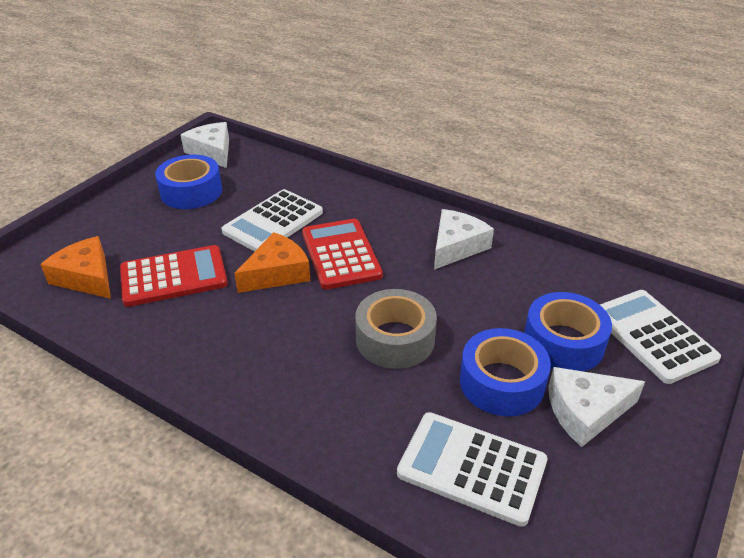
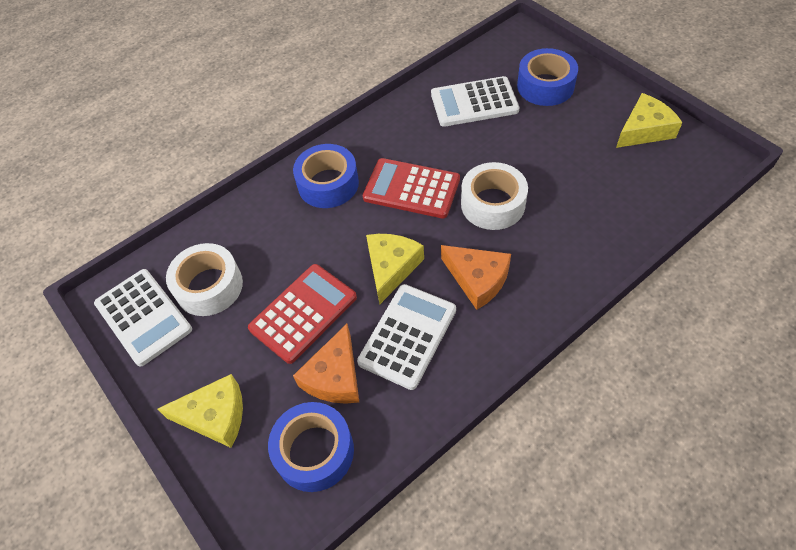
grey tape: 1 -> 0
white cheese: 3 -> 0
white tape: 0 -> 2
yellow cheese: 0 -> 3

